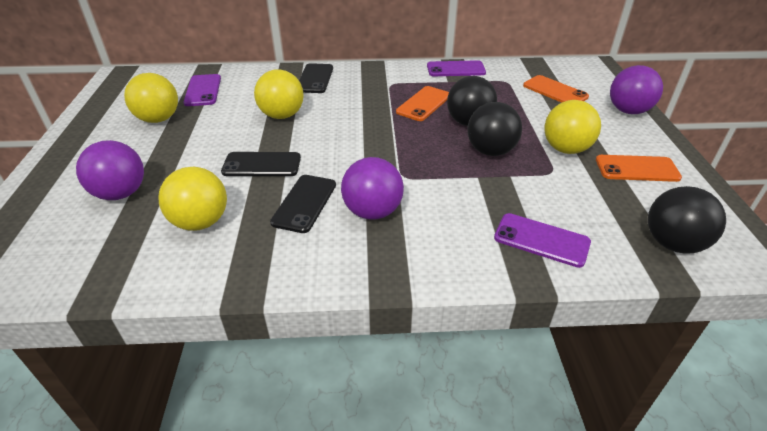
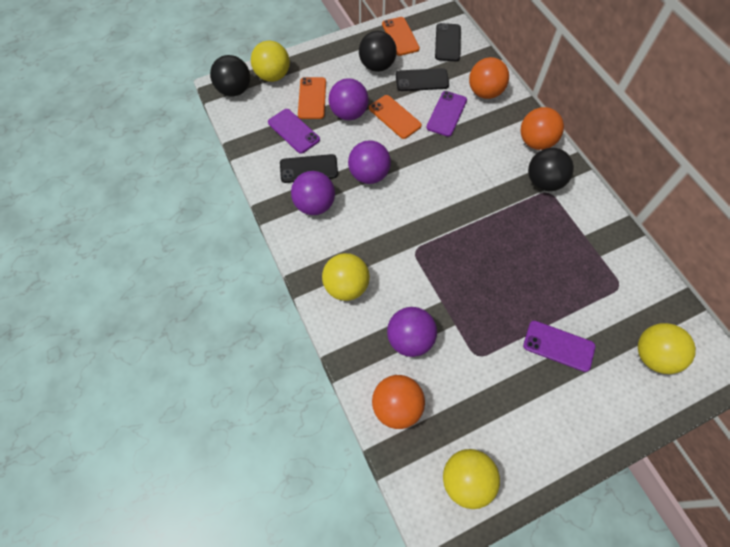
orange ball: 0 -> 3
purple ball: 3 -> 4

